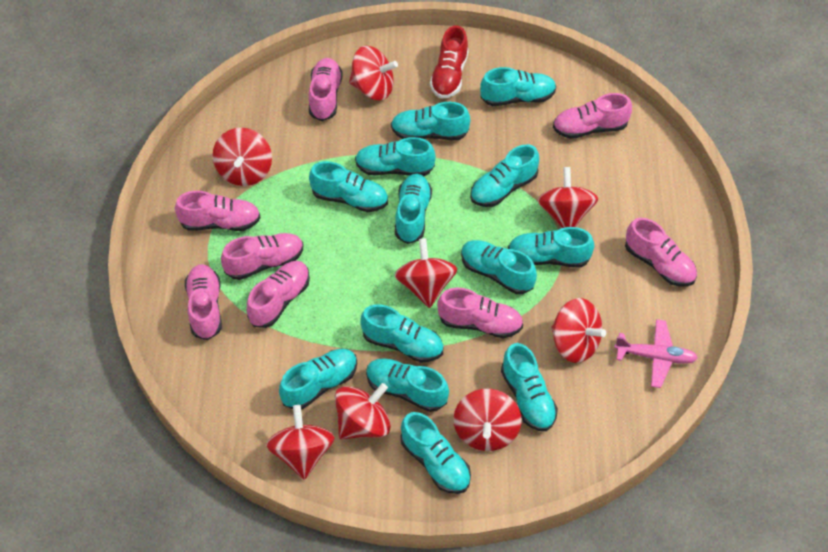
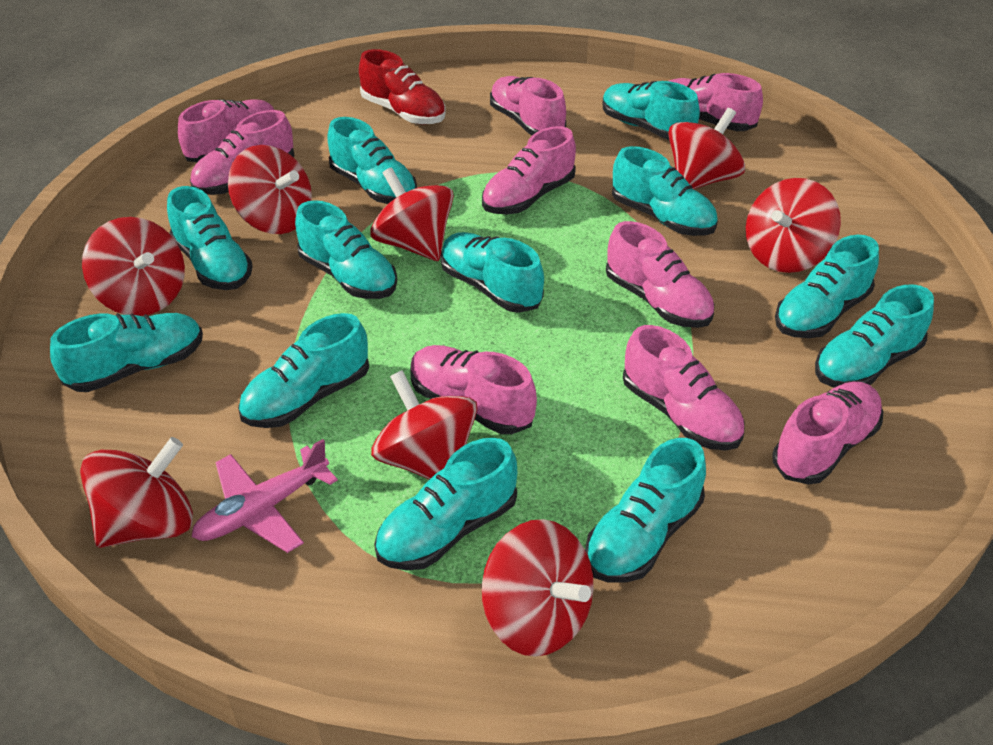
pink shoe: 8 -> 9
turquoise shoe: 13 -> 12

